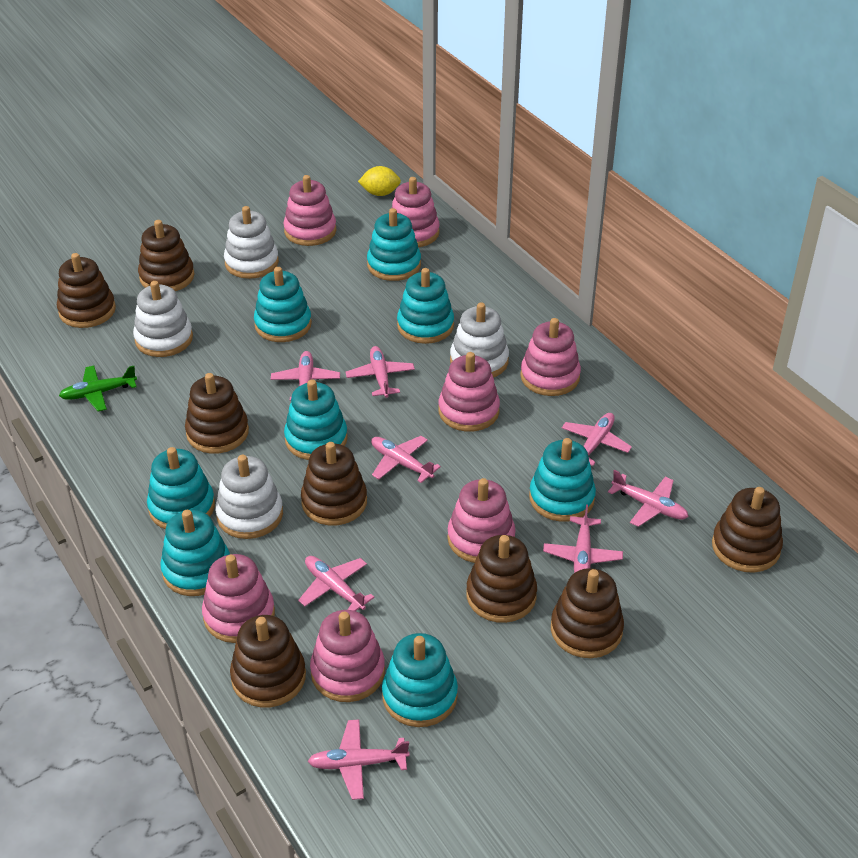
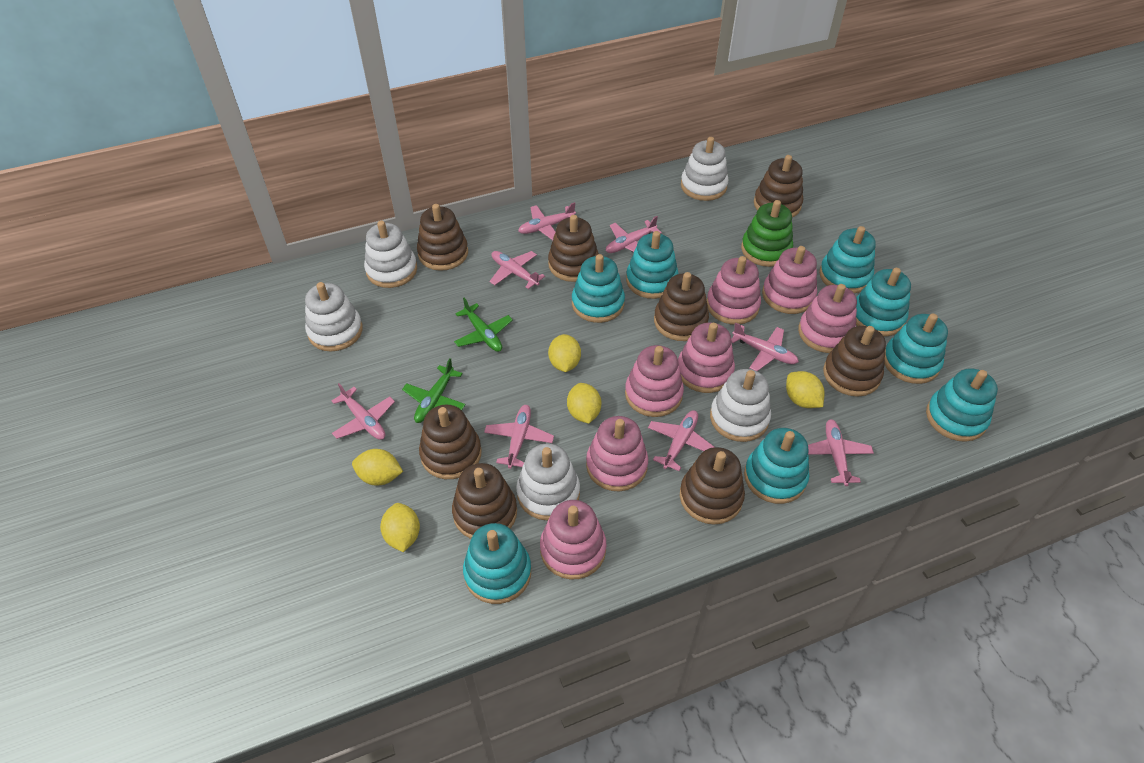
green plane: 1 -> 2
green stacking toy: 0 -> 1
white stacking toy: 4 -> 5
yellow lemon: 1 -> 5

